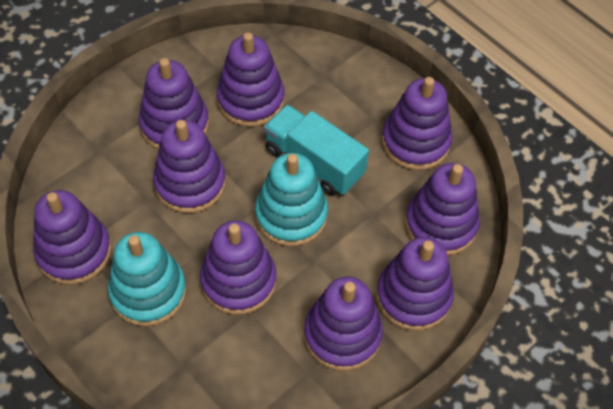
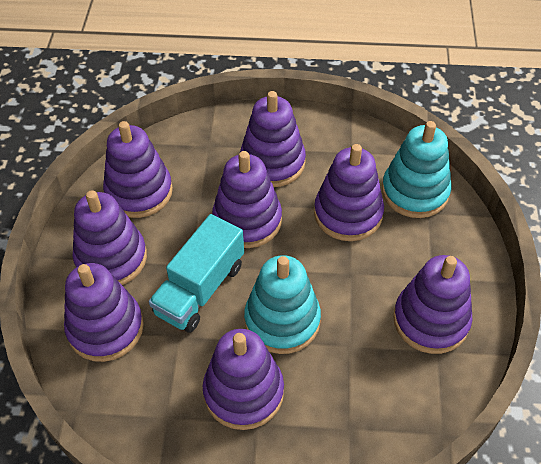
purple stacking toy: 9 -> 8

